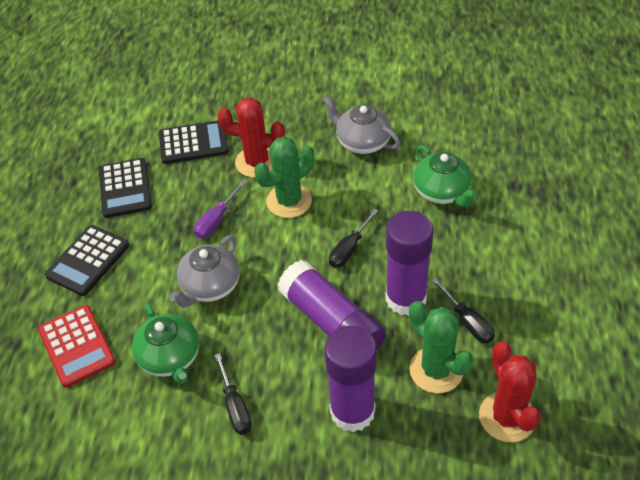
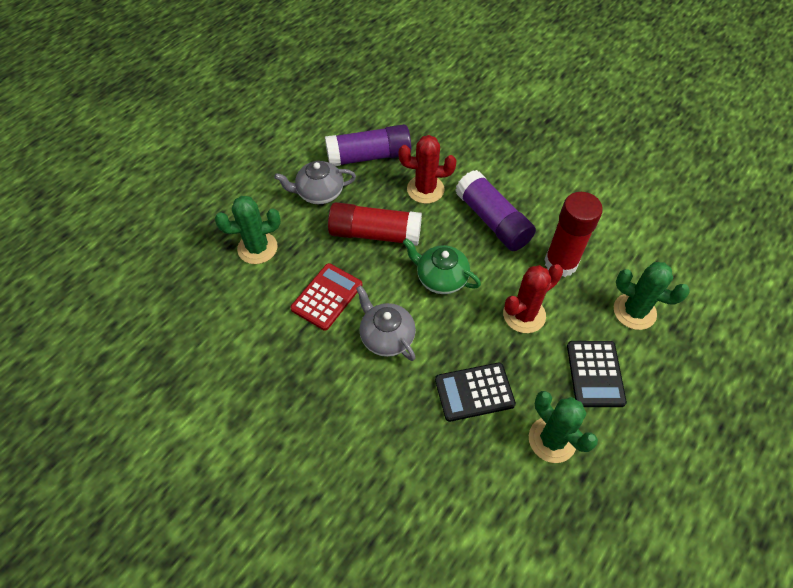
black calculator: 3 -> 2
black screwdriver: 3 -> 0
green cactus: 2 -> 3
green teapot: 2 -> 1
purple glue stick: 3 -> 2
purple screwdriver: 1 -> 0
red glue stick: 0 -> 2

